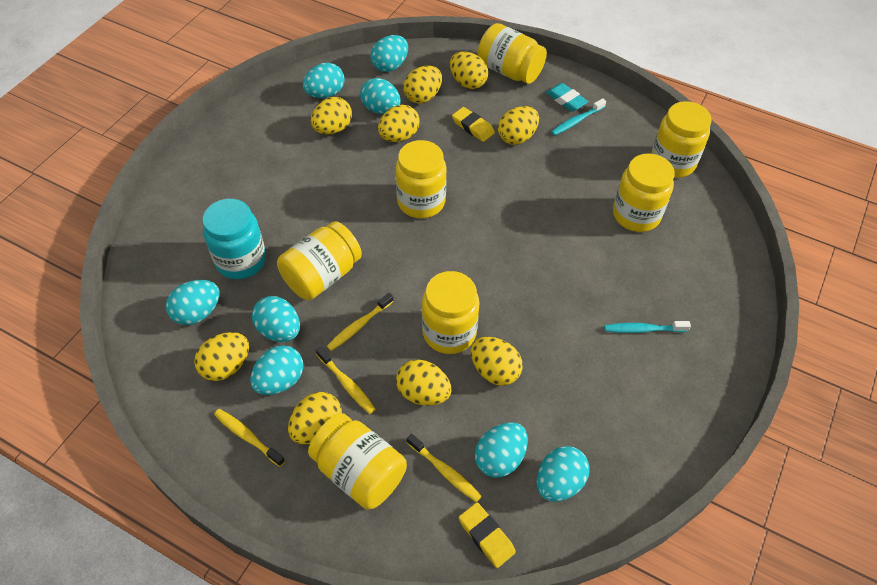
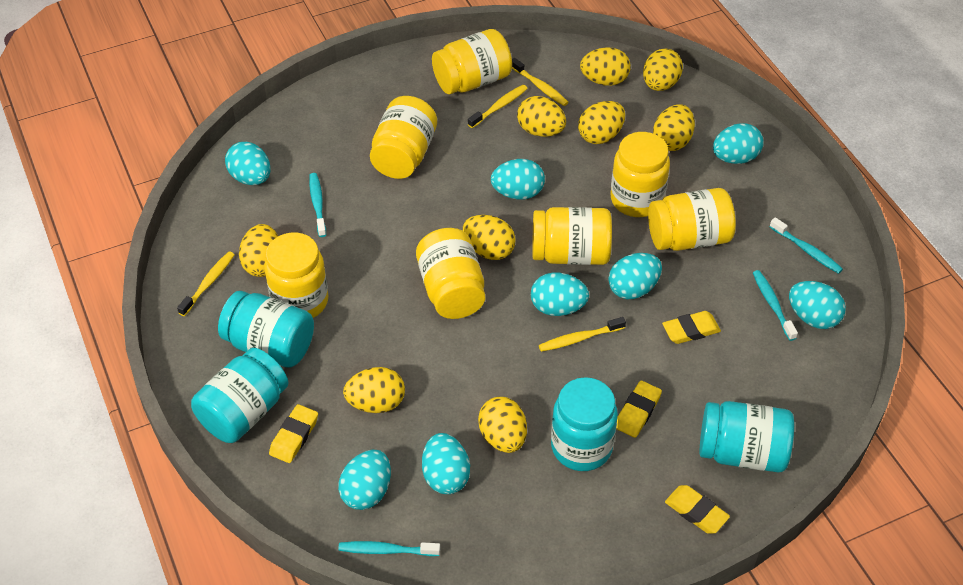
turquoise eraser: 1 -> 0
turquoise jar: 1 -> 4
turquoise toothbrush: 2 -> 4
yellow eraser: 2 -> 4

